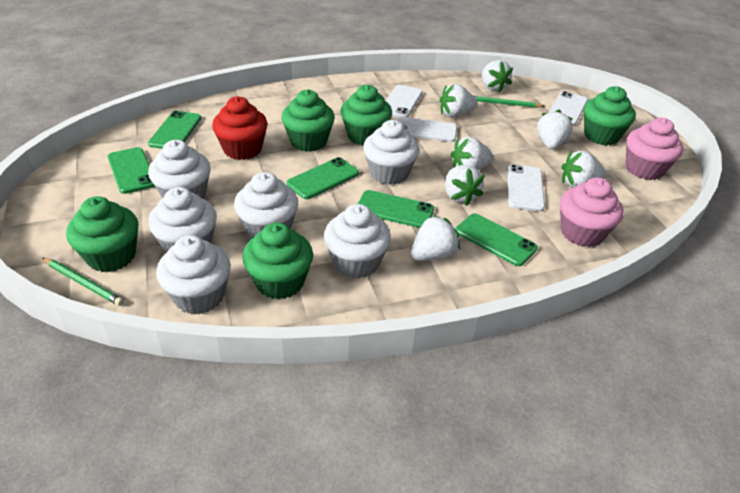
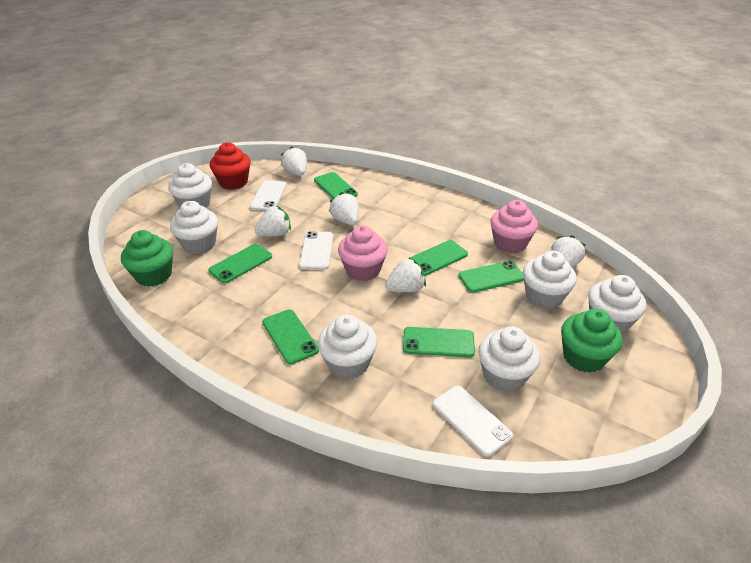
green cupcake: 5 -> 2
green pencil: 2 -> 0
green phone: 5 -> 6
white phone: 4 -> 3
white strawberry: 7 -> 5

